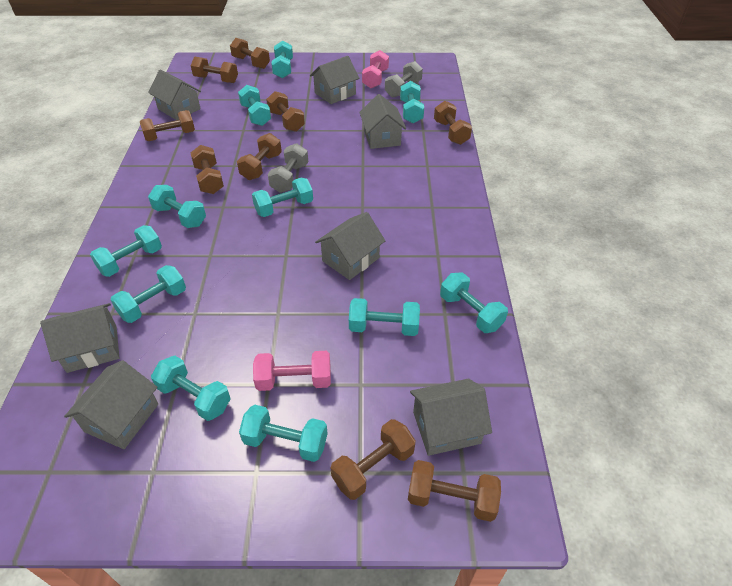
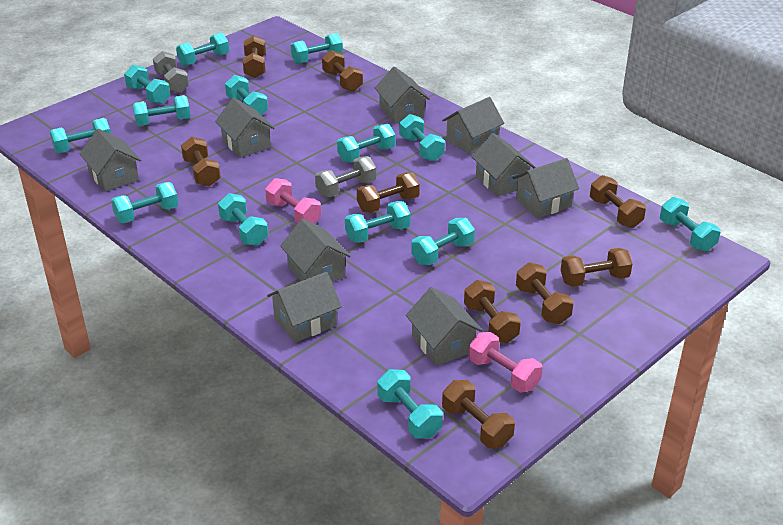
grey house: 7 -> 9
turquoise dumbbell: 11 -> 14

